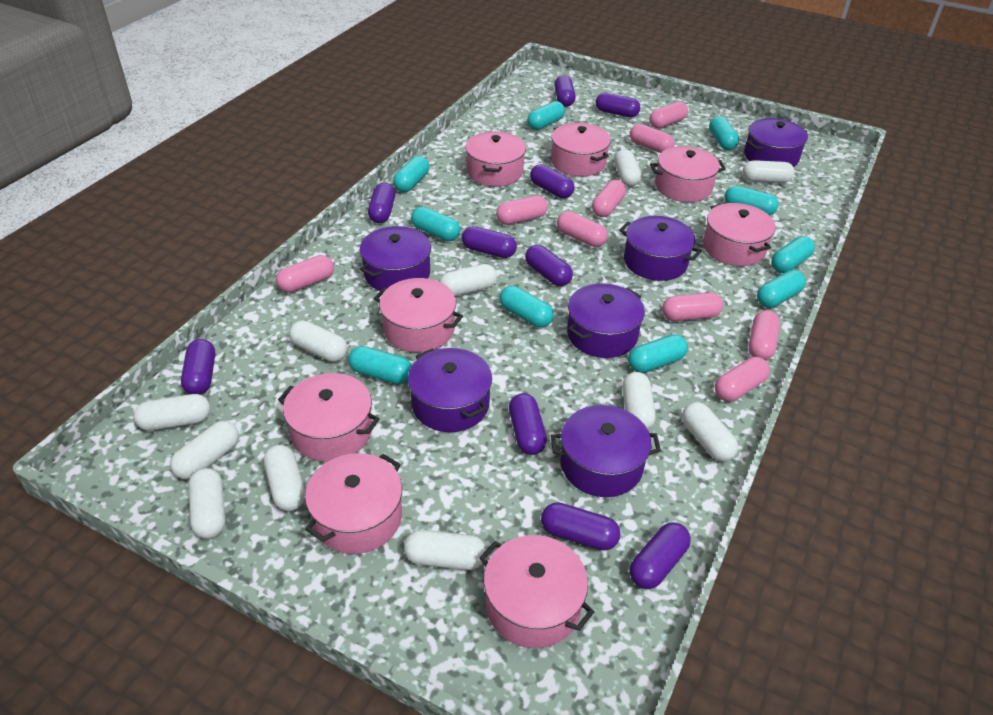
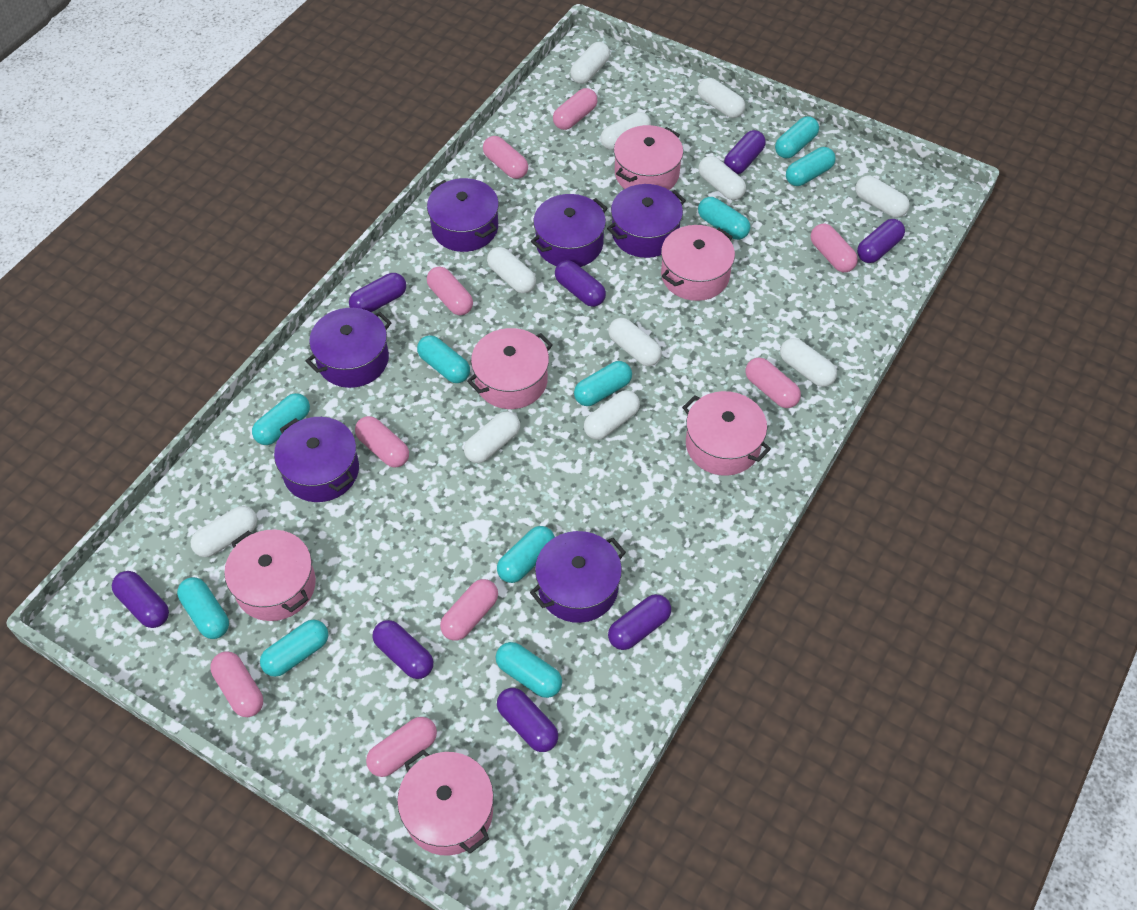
pink pot: 8 -> 6
purple capsule: 10 -> 8

